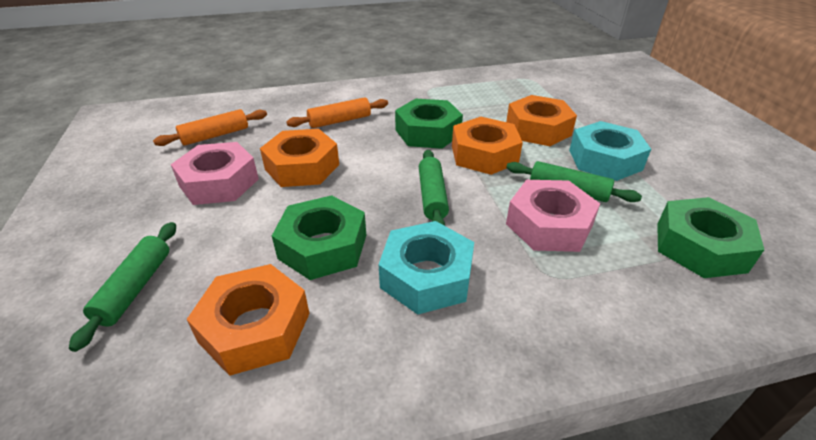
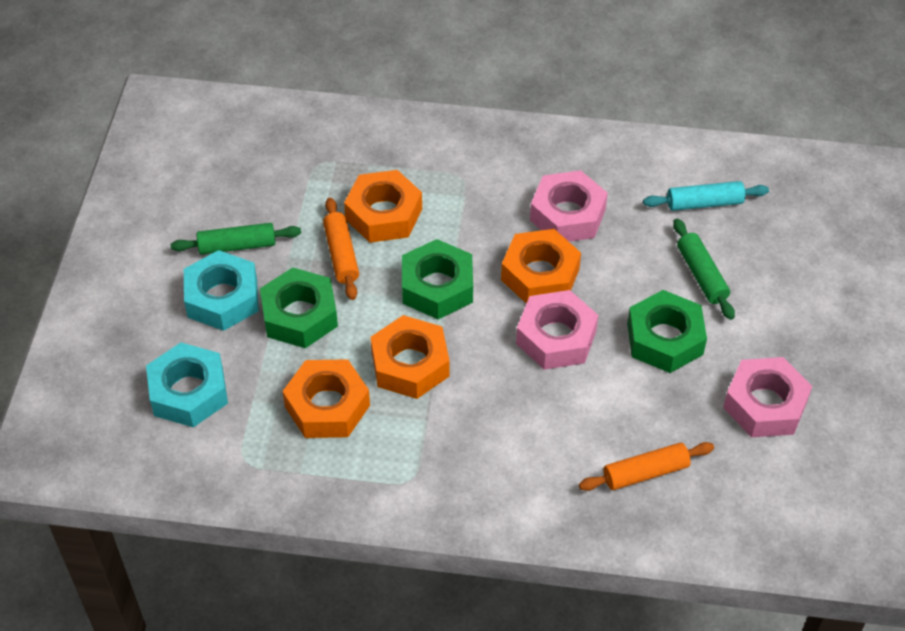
green rolling pin: 3 -> 2
pink nut: 2 -> 3
turquoise rolling pin: 0 -> 1

